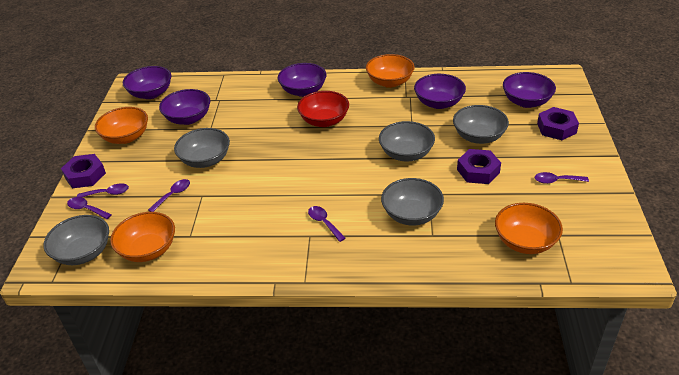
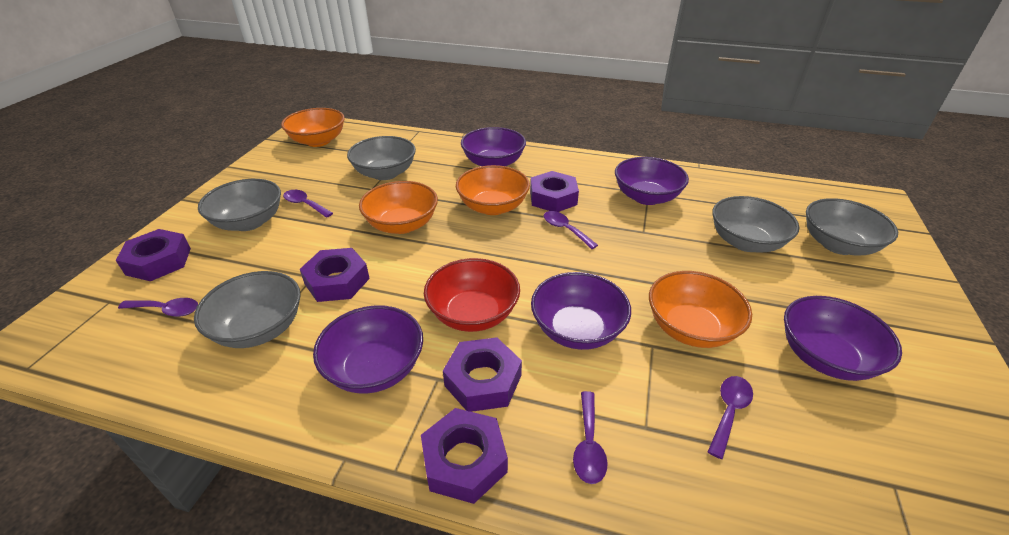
purple nut: 3 -> 5

